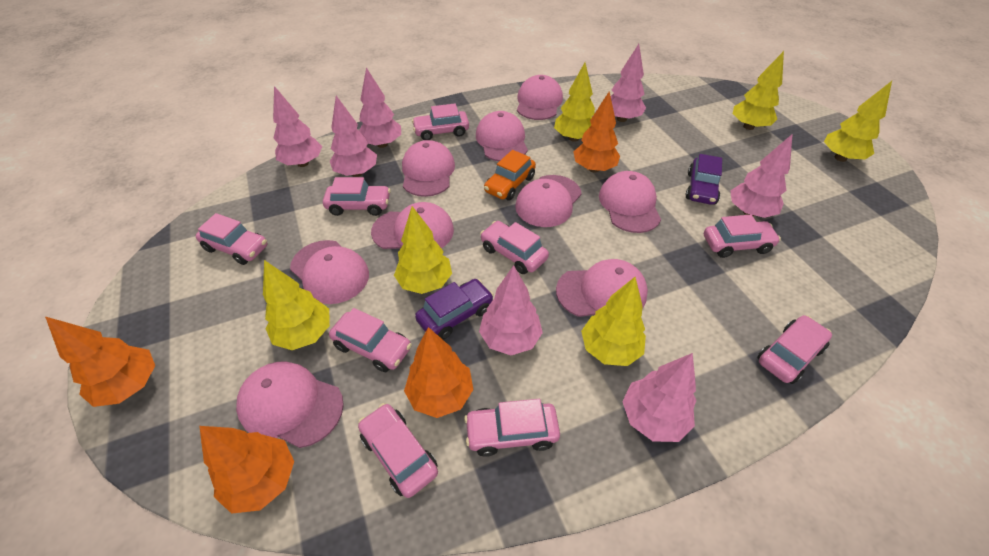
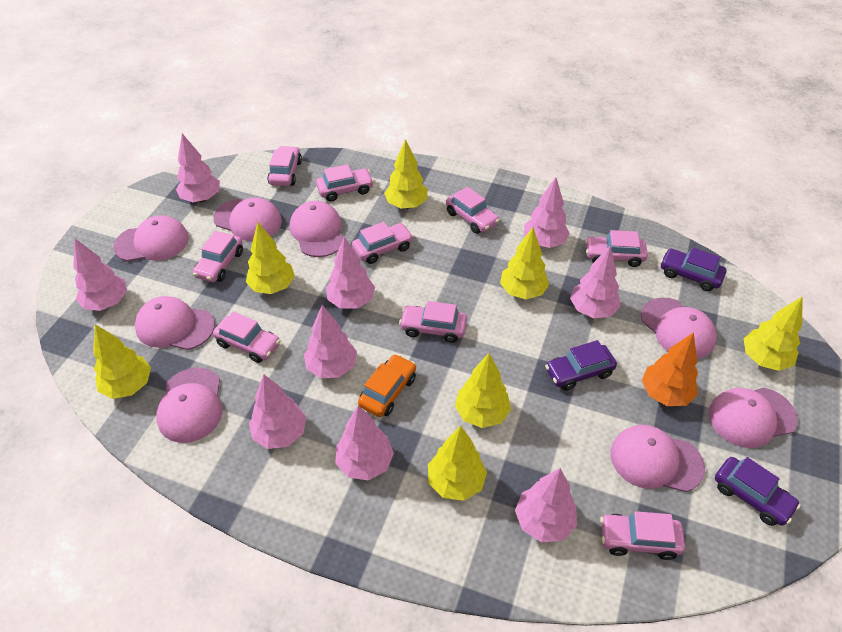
orange tree: 4 -> 1
pink cap: 9 -> 8
pink tree: 7 -> 9
purple car: 2 -> 3
yellow tree: 6 -> 7

